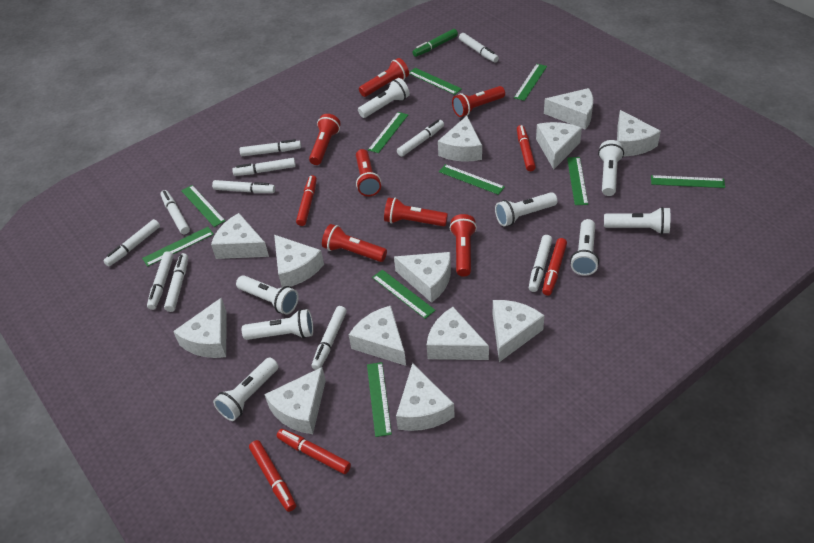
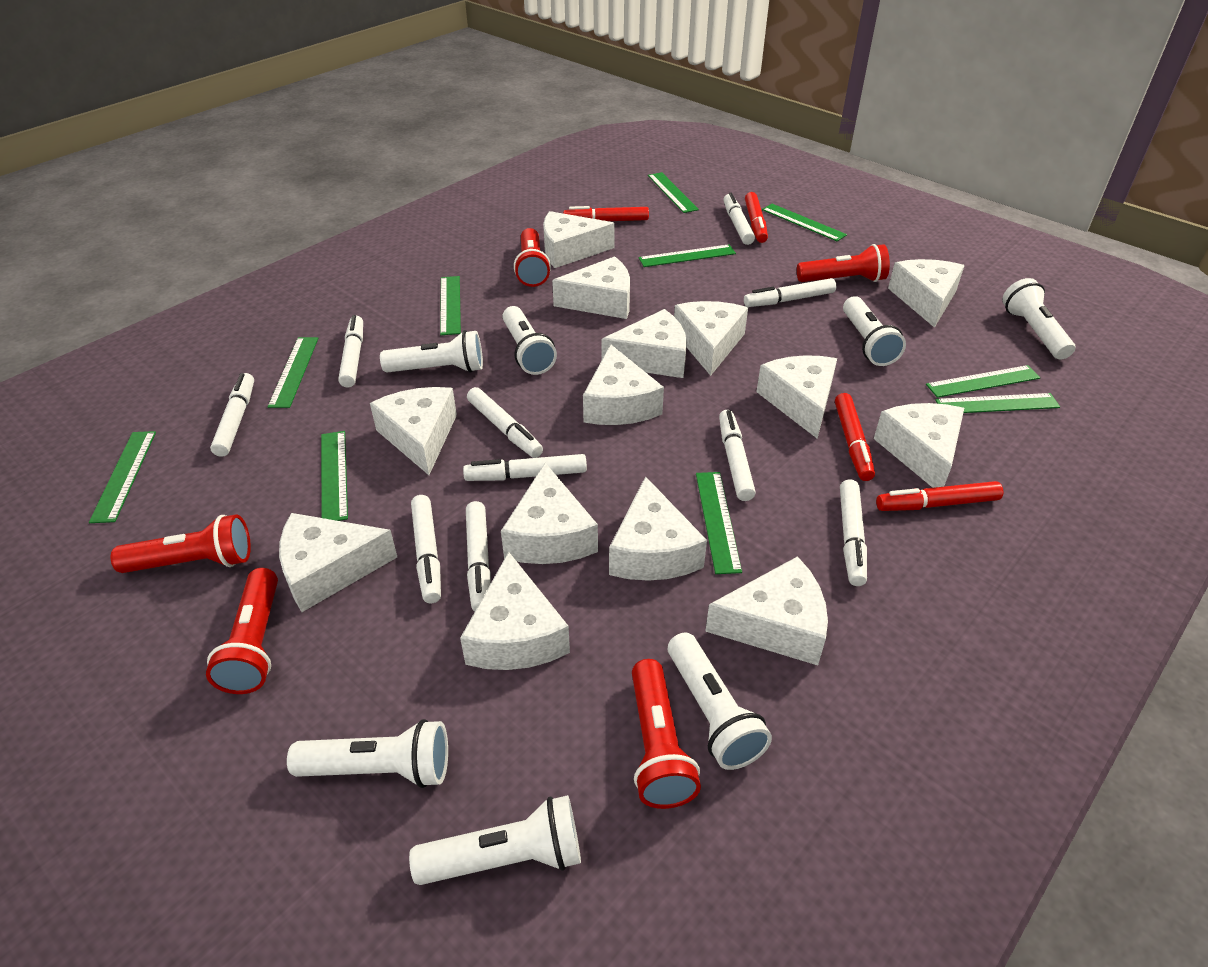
green marker: 1 -> 0
red flashlight: 7 -> 5
red marker: 5 -> 4
white cheese: 13 -> 14
white flashlight: 8 -> 7
white marker: 11 -> 10

